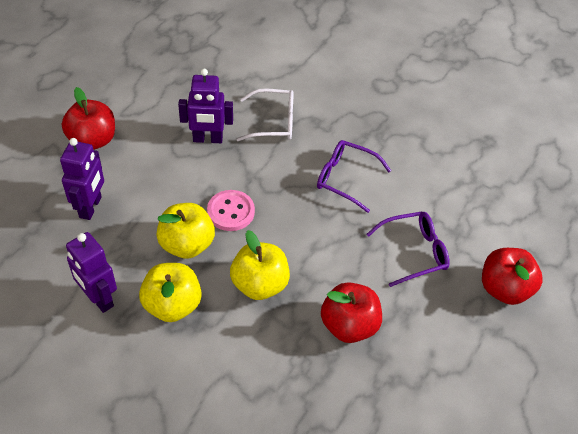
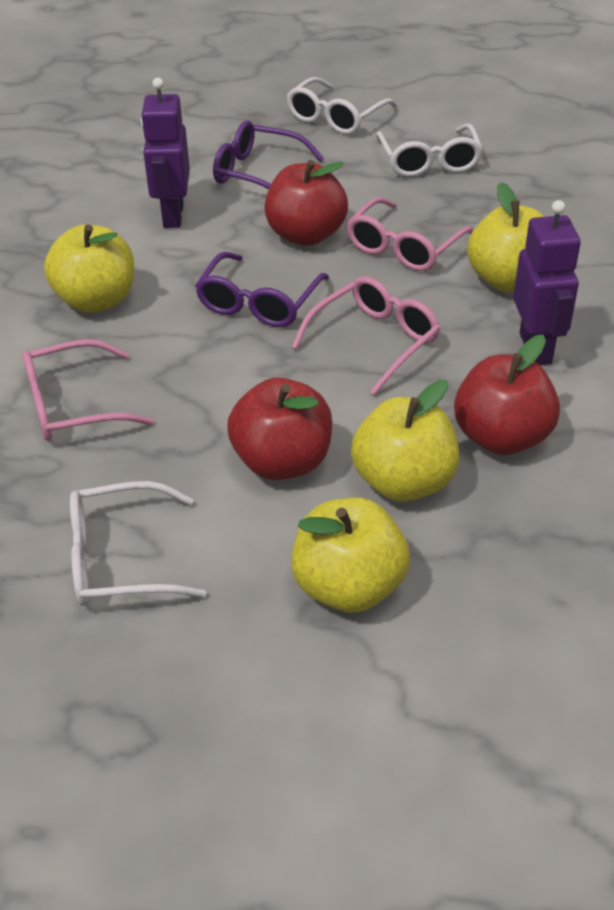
pink button: 1 -> 0
pink glasses: 0 -> 3
purple robot: 3 -> 2
white glasses: 1 -> 3
yellow apple: 3 -> 4

